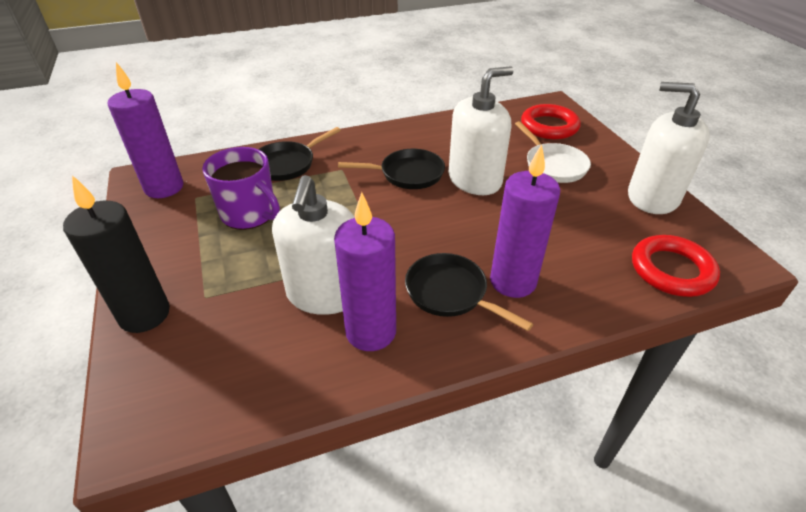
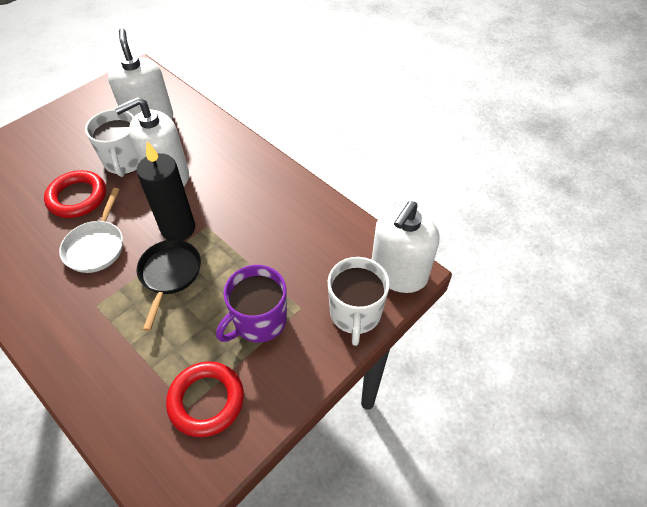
black pan: 3 -> 1
purple candle: 3 -> 0
white mug: 0 -> 2

